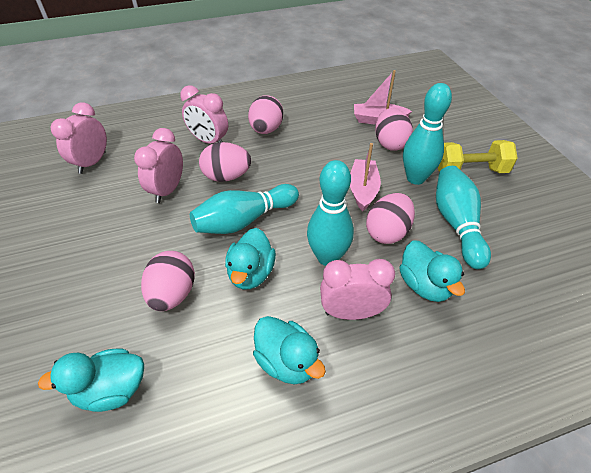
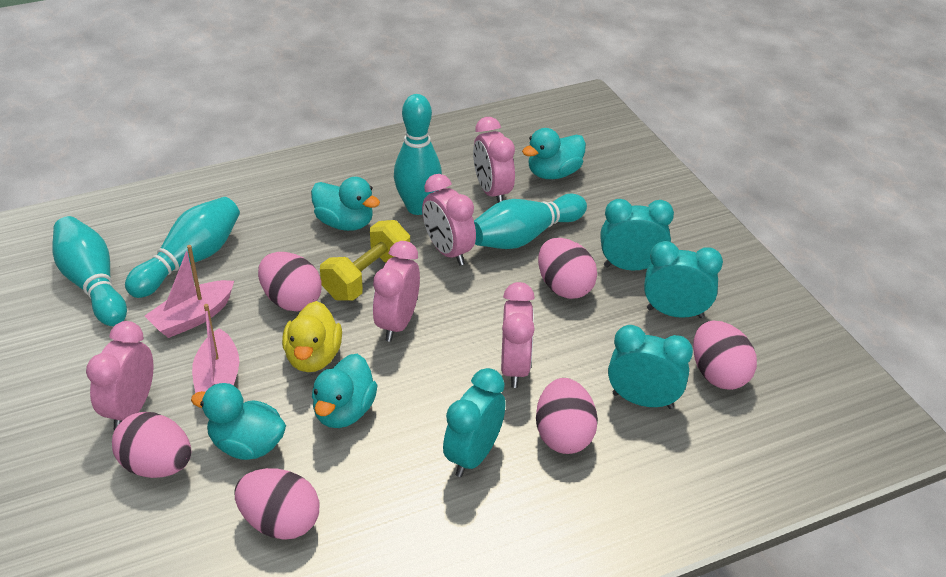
pink clock: 4 -> 5
pink egg: 5 -> 6
turquoise clock: 0 -> 4
yellow duck: 0 -> 1

